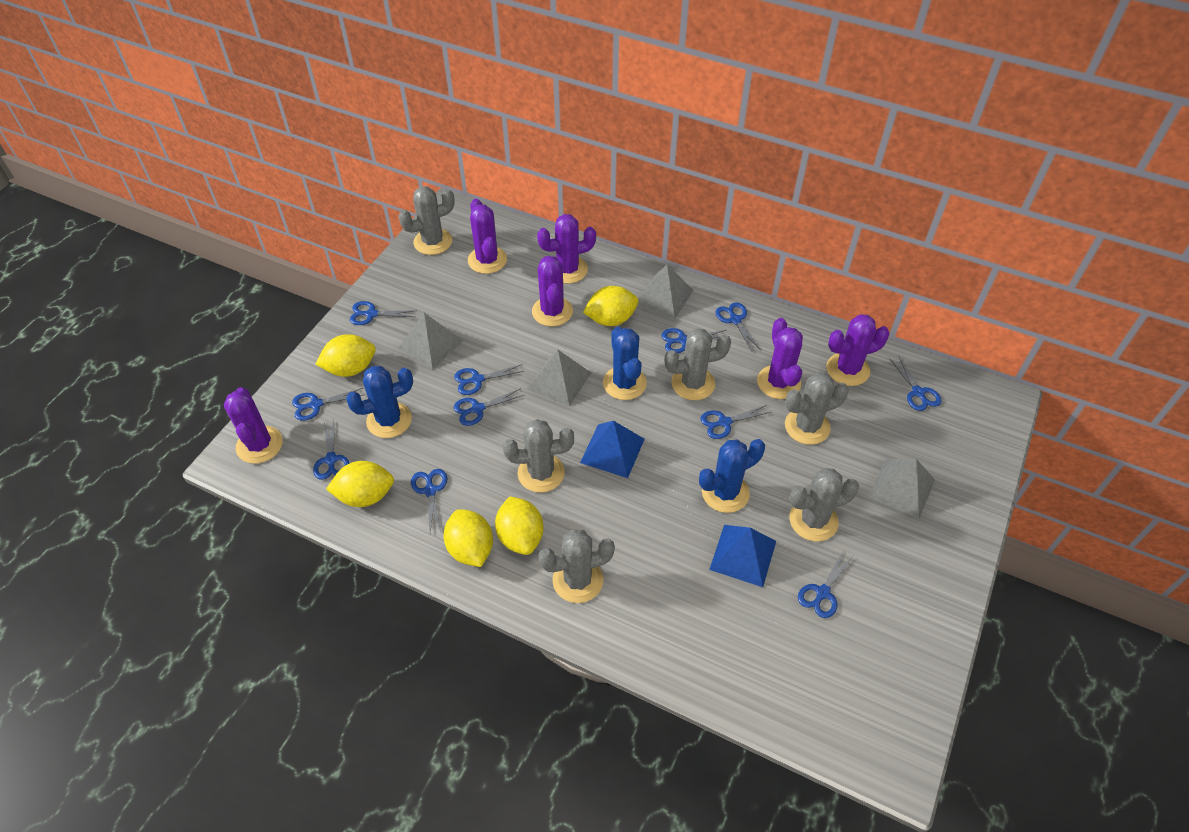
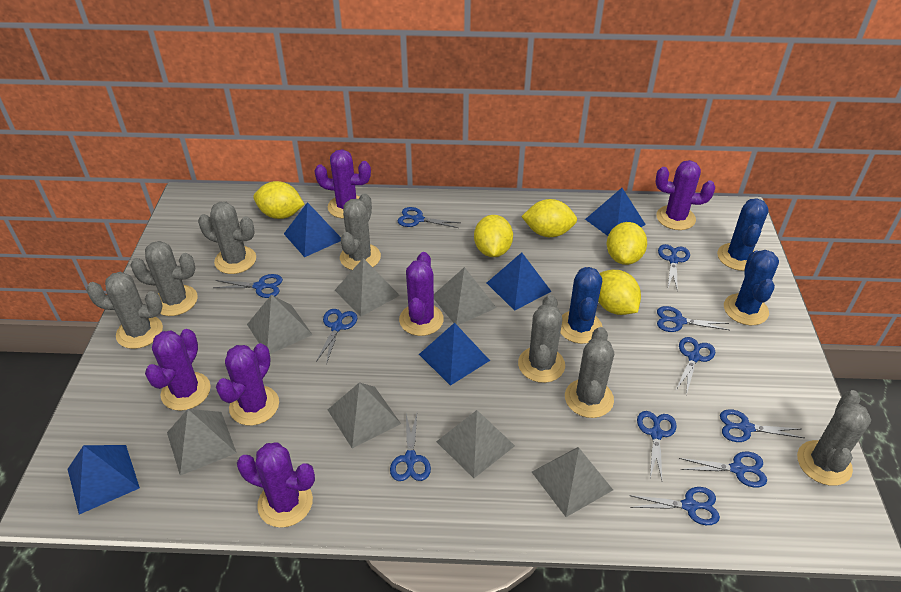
blue pyramid: 2 -> 5
grey cactus: 6 -> 7
grey pyramid: 4 -> 7

